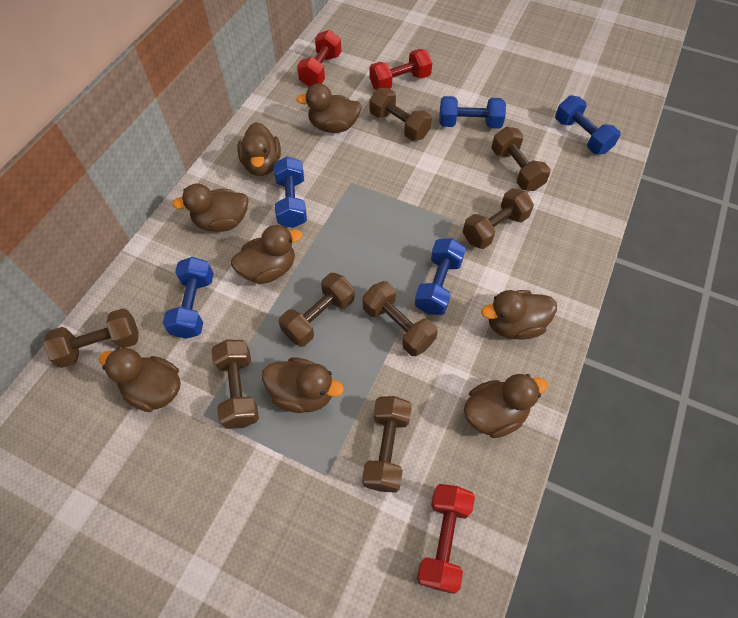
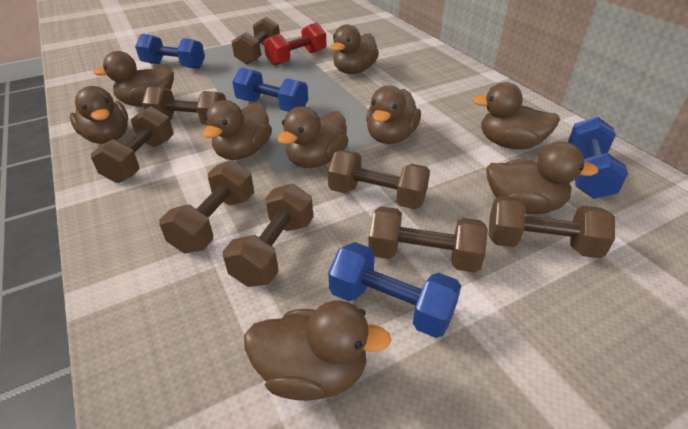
blue dumbbell: 5 -> 4
brown duck: 8 -> 9
red dumbbell: 3 -> 1

